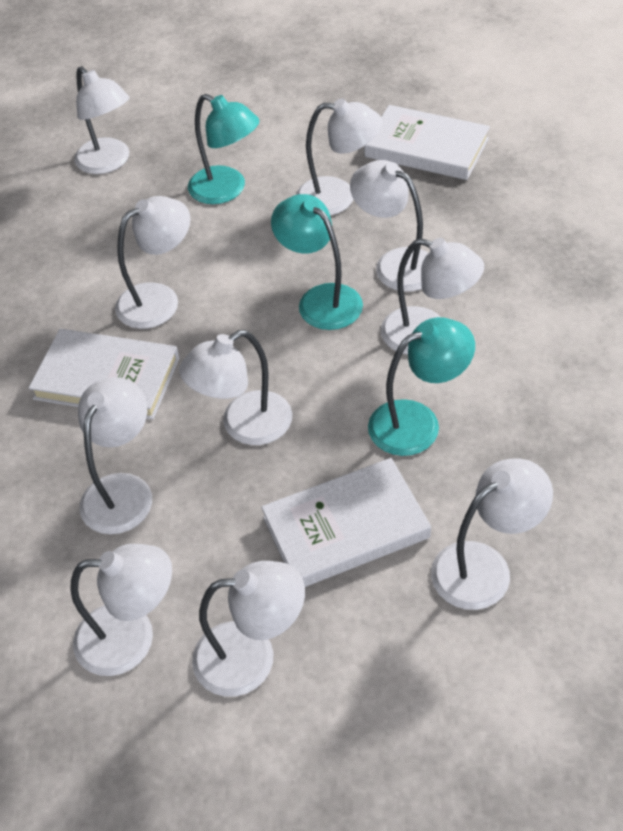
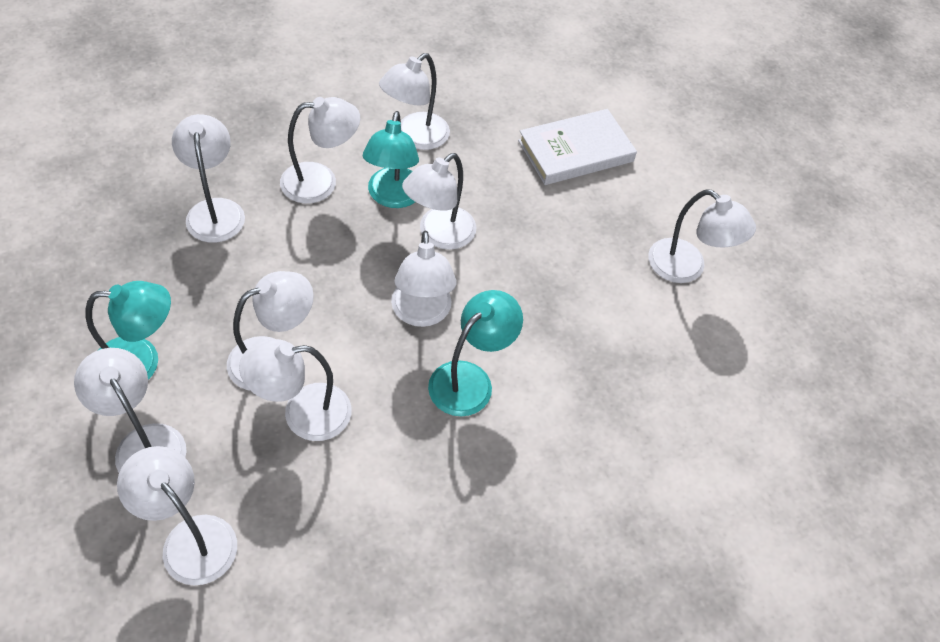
white book: 3 -> 1

